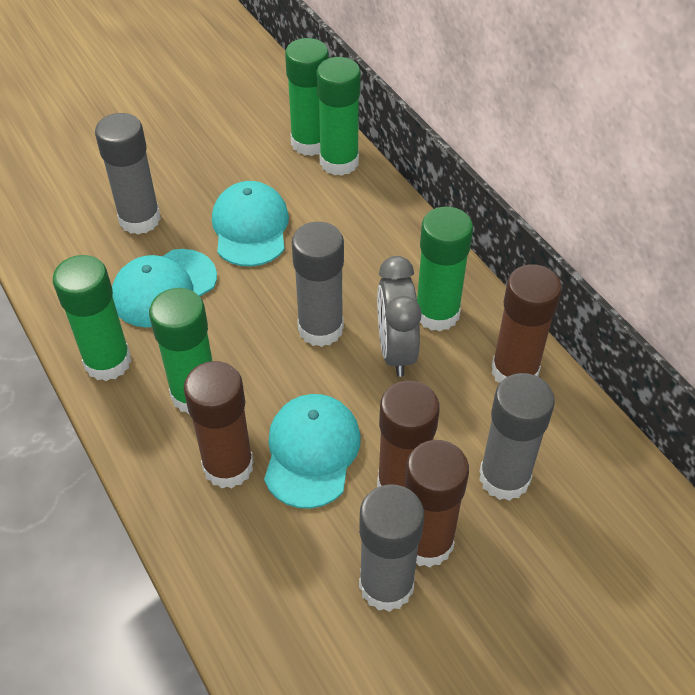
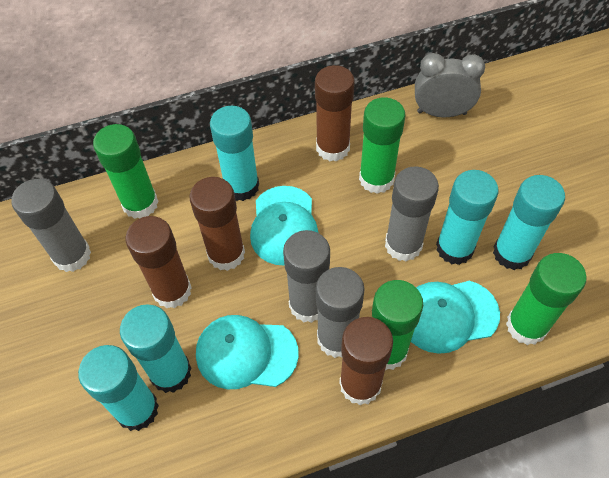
green glue stick: 5 -> 4
turquoise glue stick: 0 -> 5

